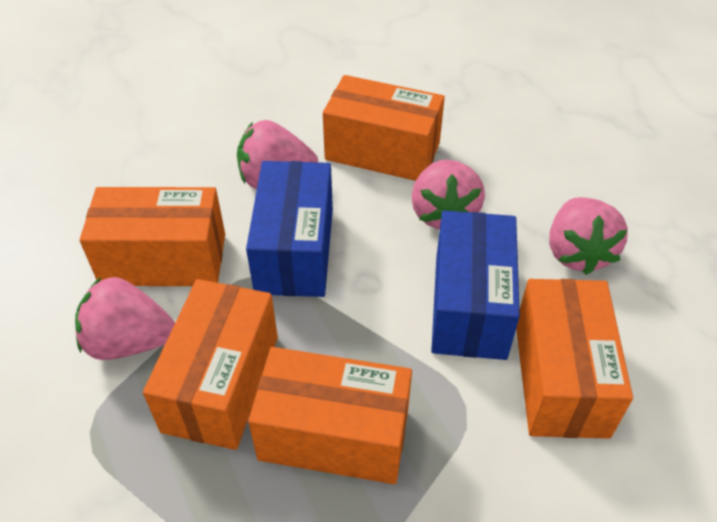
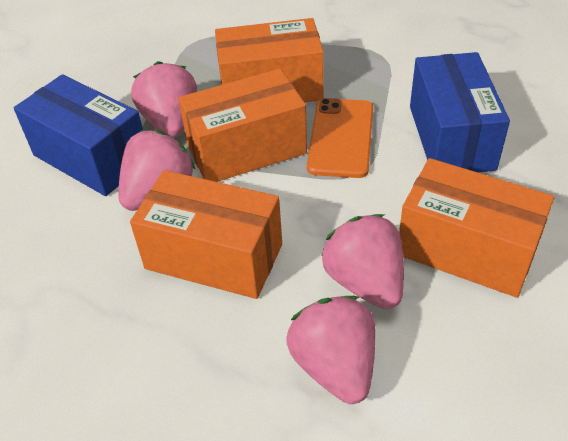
orange box: 5 -> 4
orange phone: 0 -> 1

